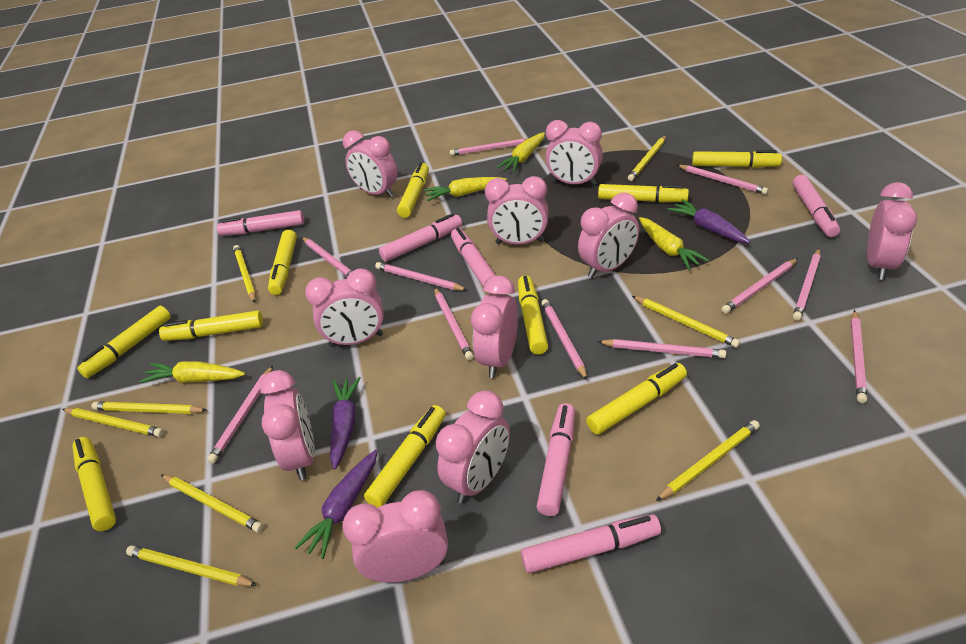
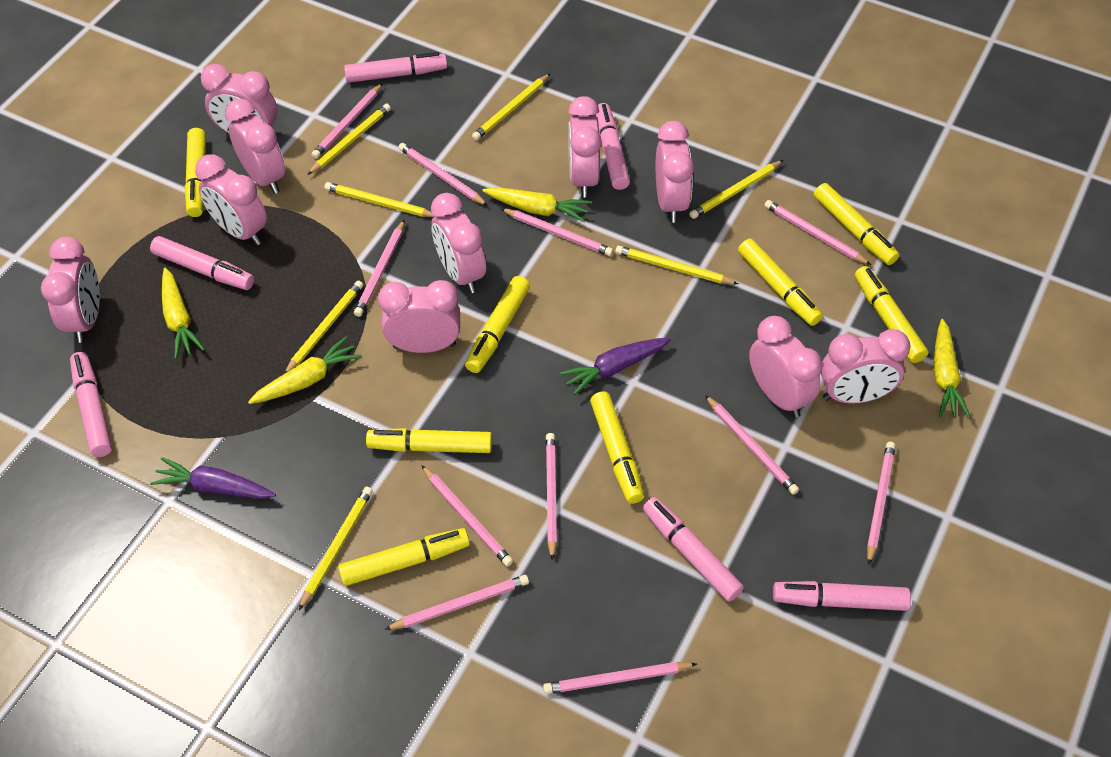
purple carrot: 3 -> 2
yellow marker: 10 -> 8
yellow pencil: 8 -> 7

